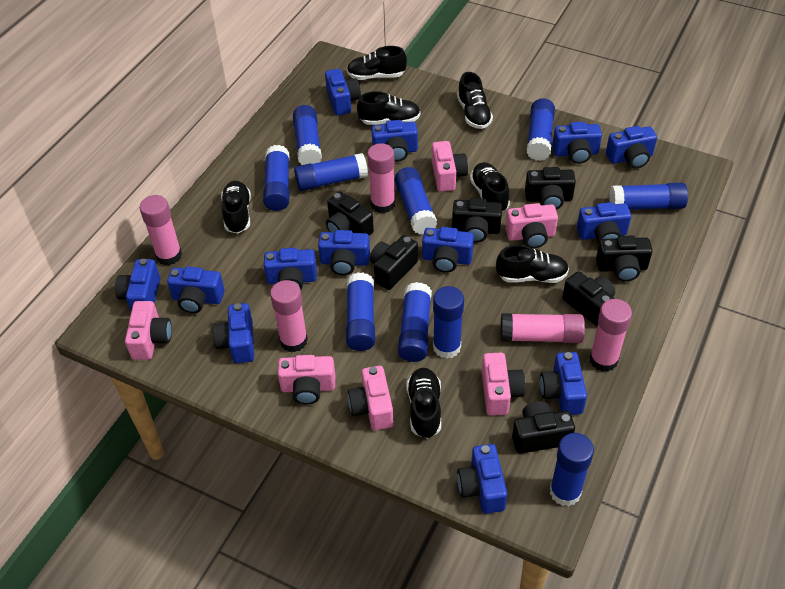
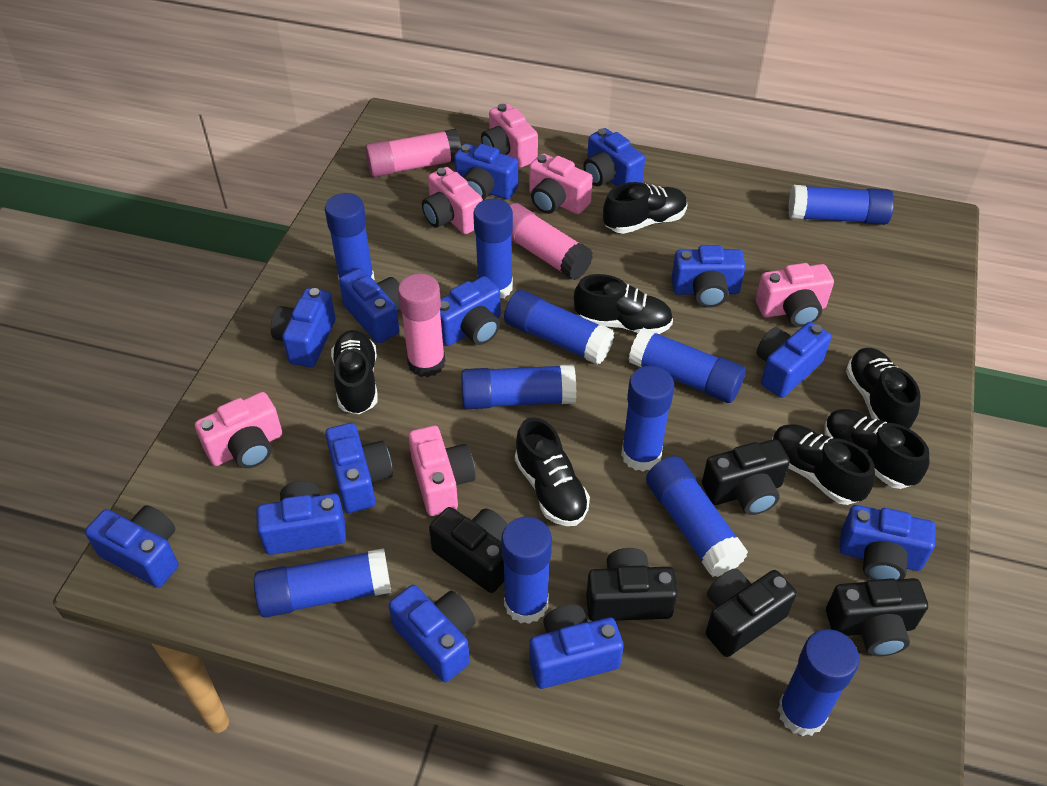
black camera: 7 -> 5
blue glue stick: 10 -> 11
pink glue stick: 5 -> 3

